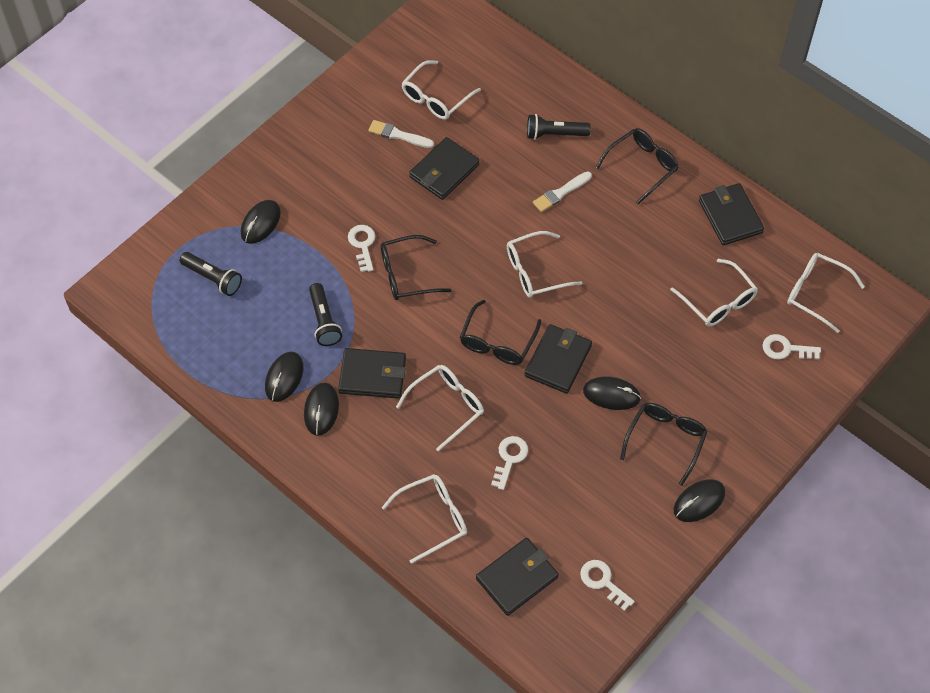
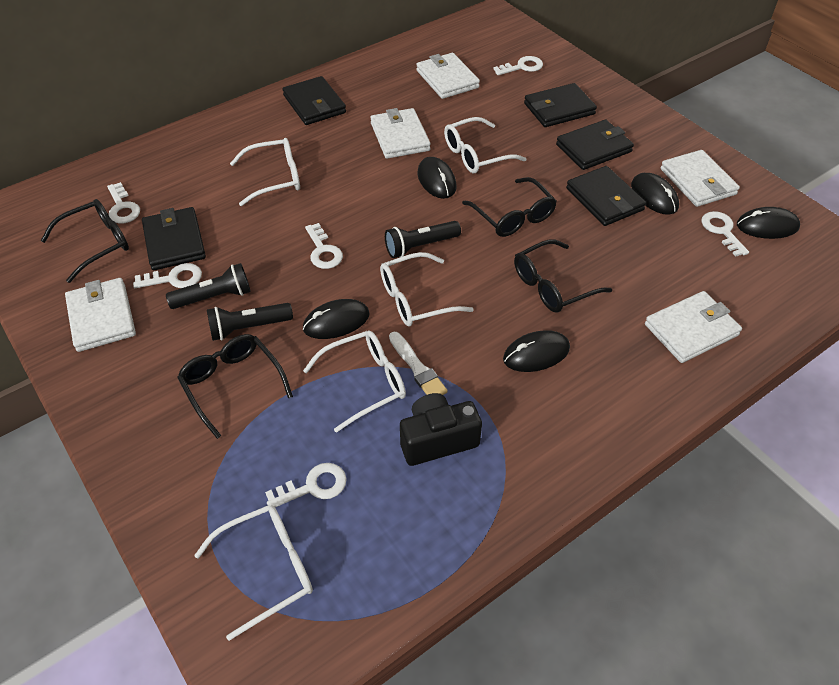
black camera: 0 -> 1
white brush: 2 -> 1
white glasses: 6 -> 5
white key: 4 -> 6
white wallet: 0 -> 5

